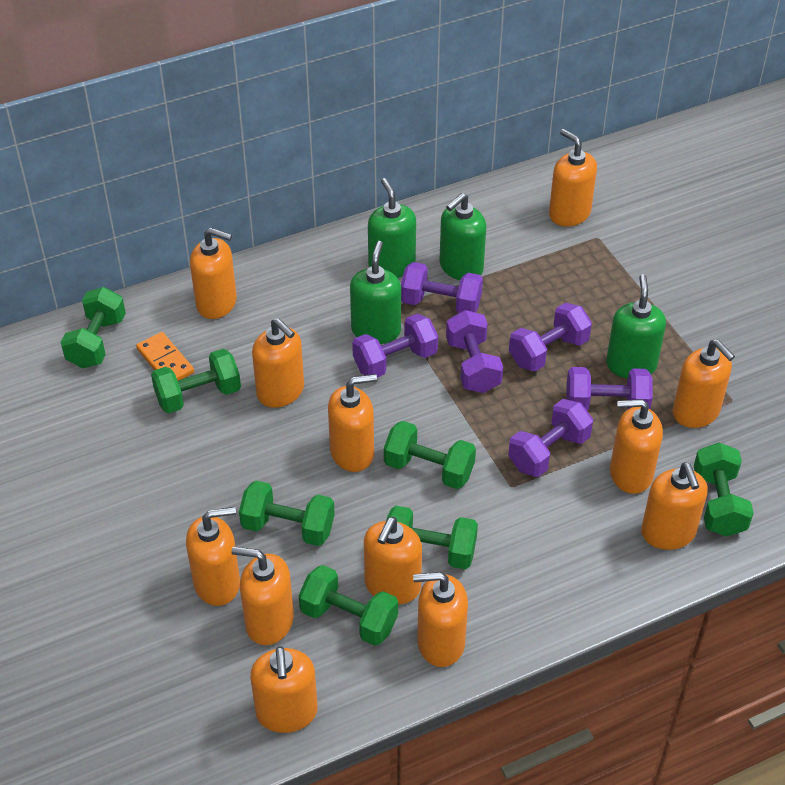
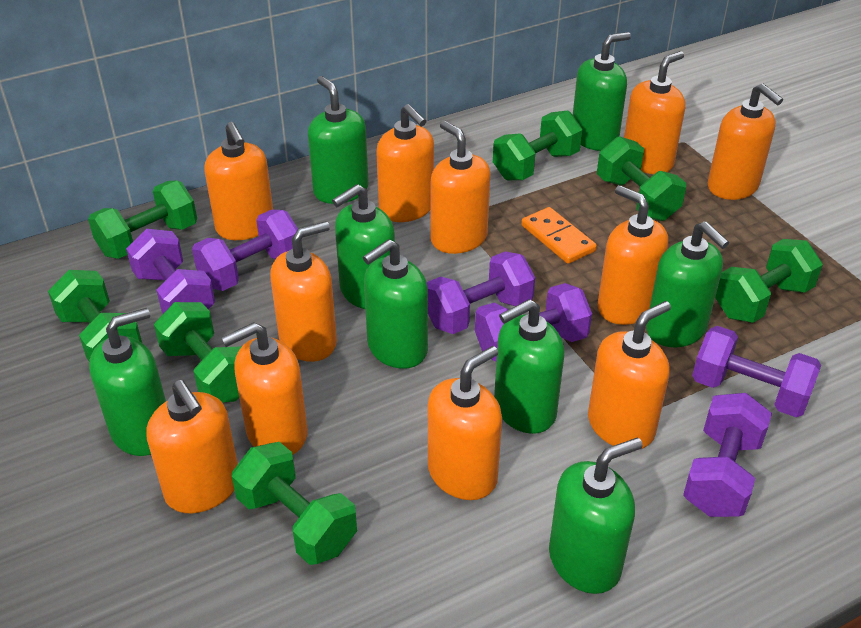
green soap dispenser: 4 -> 8
orange soap dispenser: 12 -> 11

